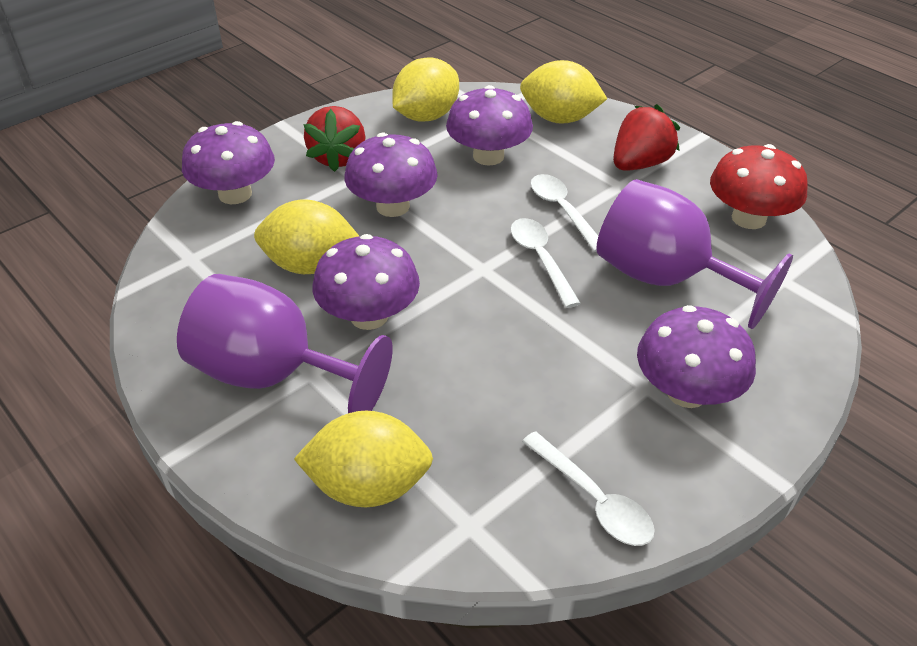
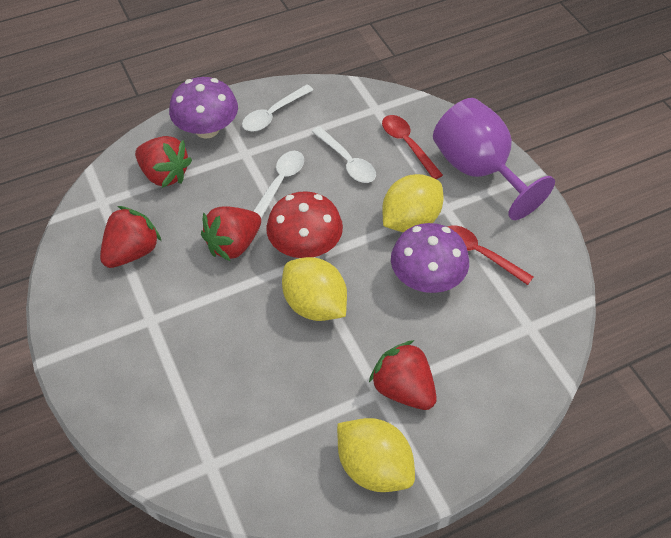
purple goblet: 2 -> 1
purple mushroom: 5 -> 2
red spoon: 0 -> 2
red strawberry: 2 -> 4
yellow lemon: 4 -> 3

